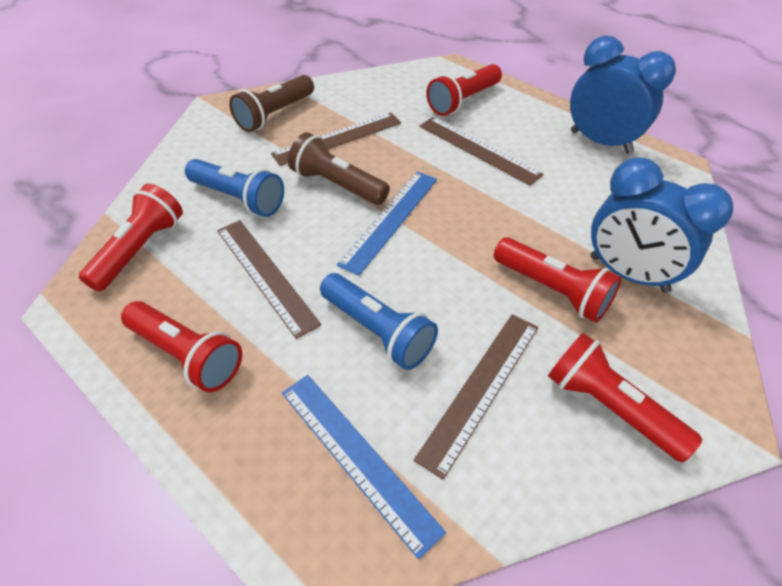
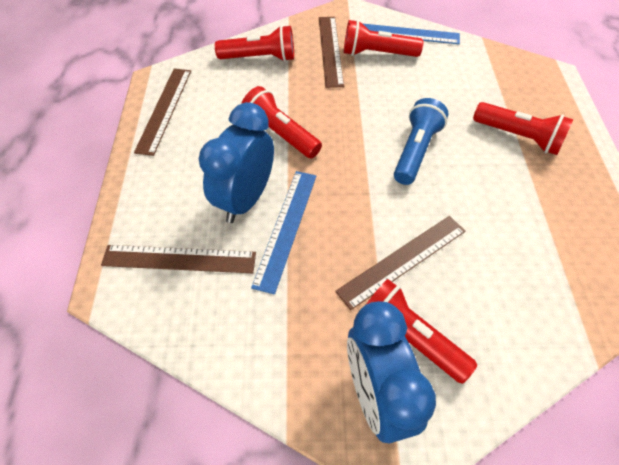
blue flashlight: 2 -> 1
brown flashlight: 2 -> 0

